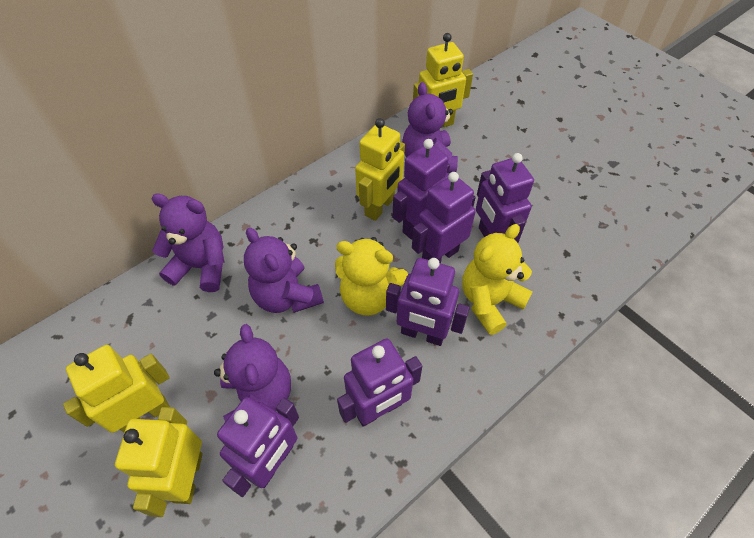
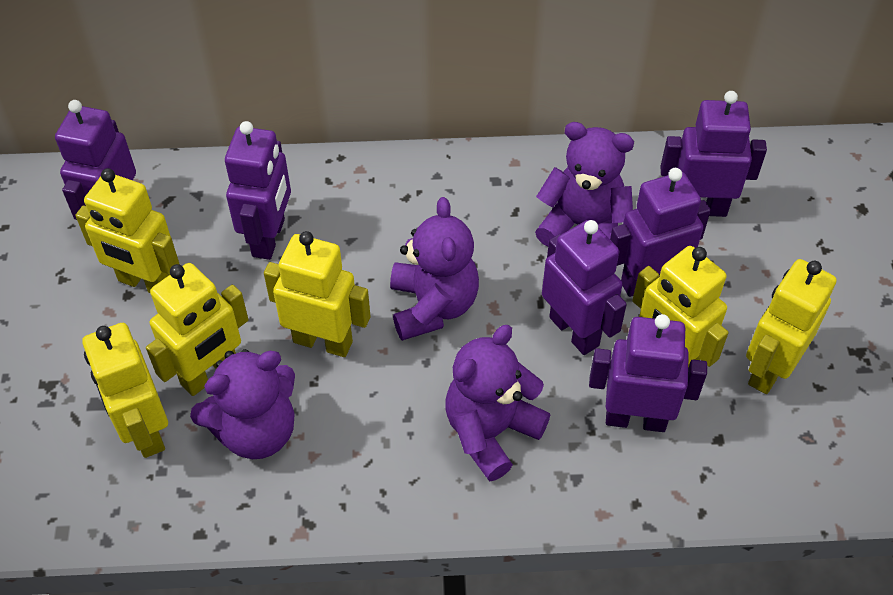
yellow robot: 4 -> 6
yellow teddy bear: 2 -> 0

